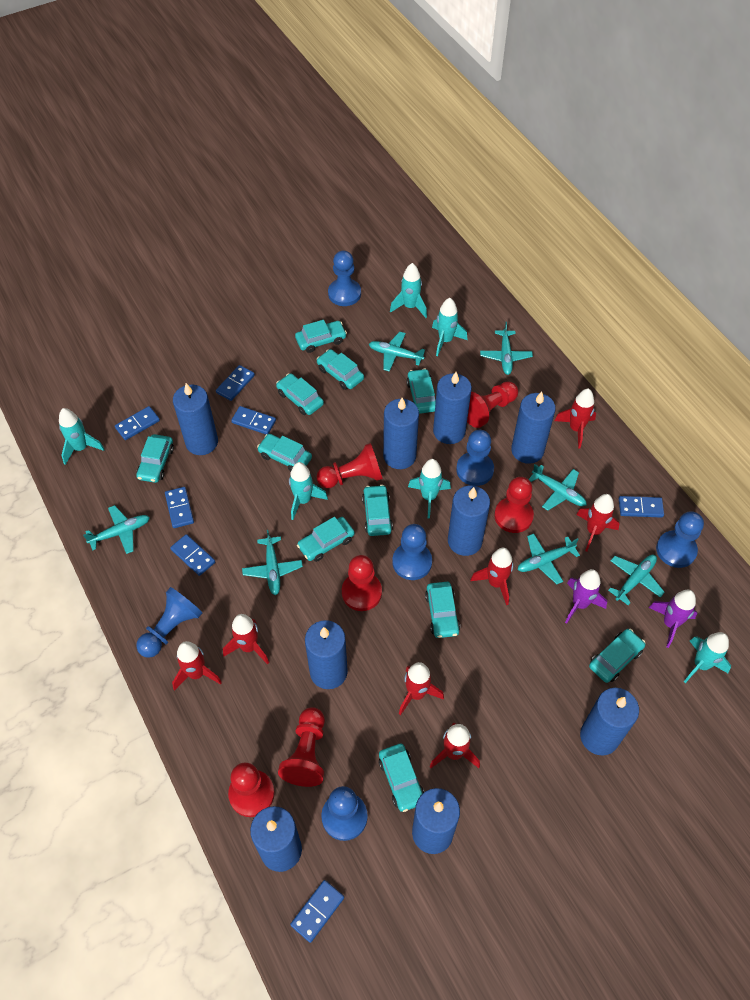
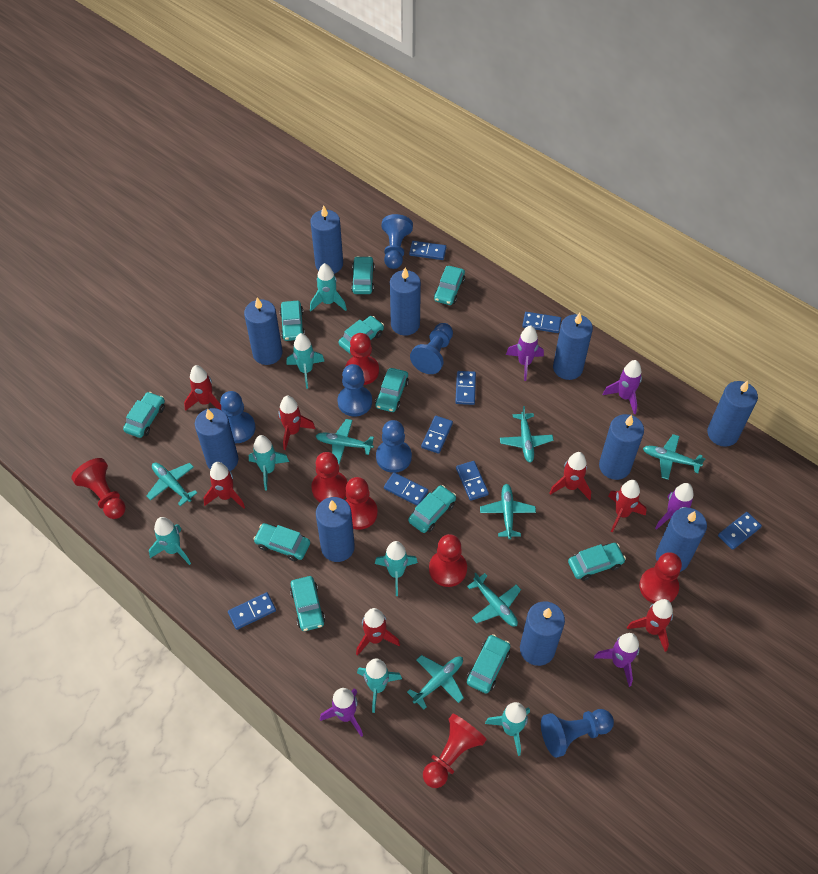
blue candle: 9 -> 10
blue domino: 7 -> 8
purple rocket: 2 -> 5
red pawn: 6 -> 7
turquoise rocket: 6 -> 7

